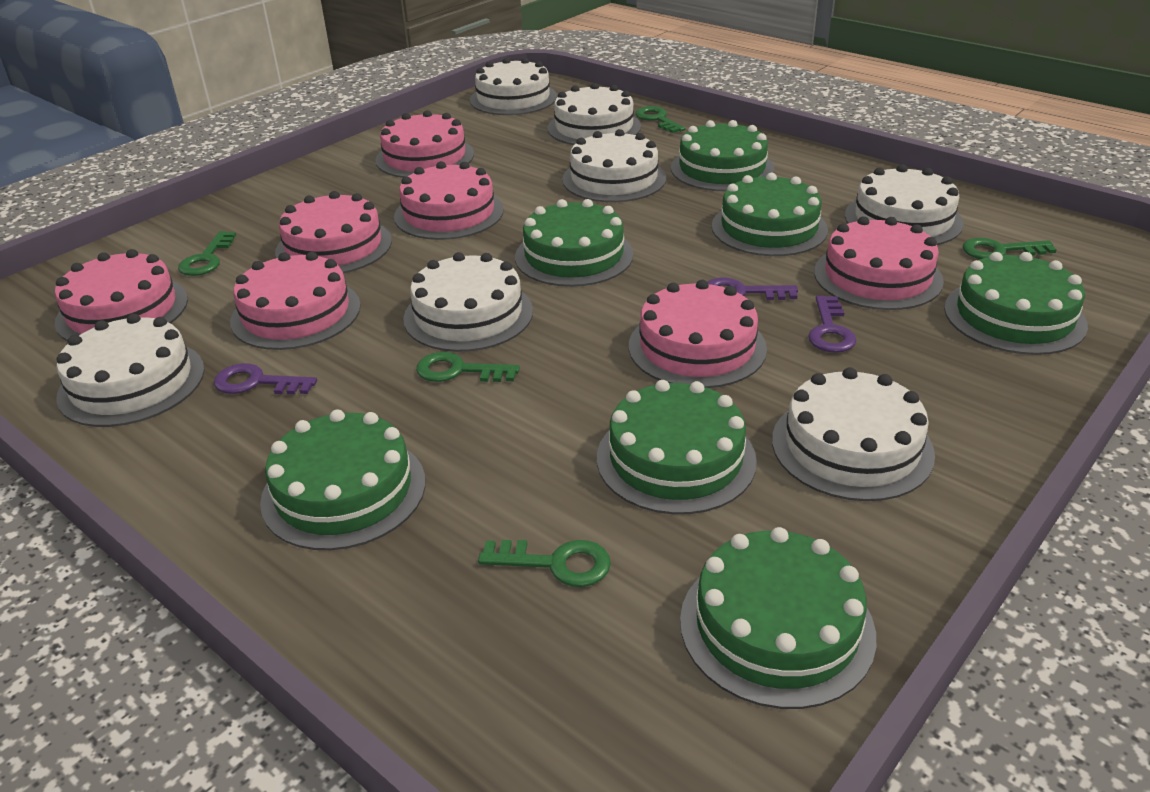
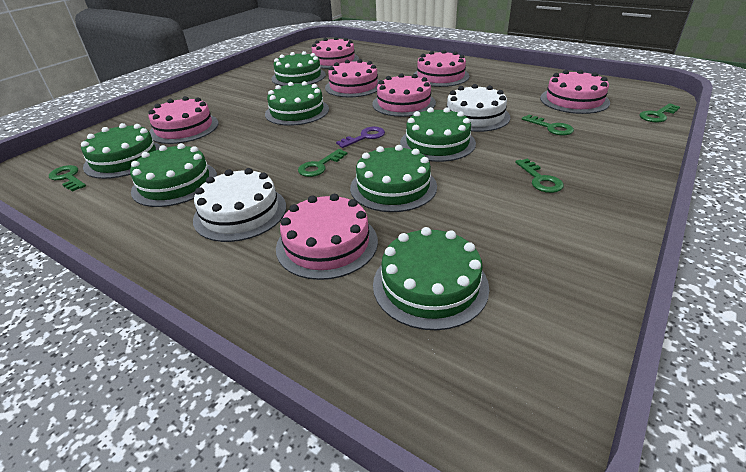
purple key: 3 -> 1
white cake: 7 -> 2

